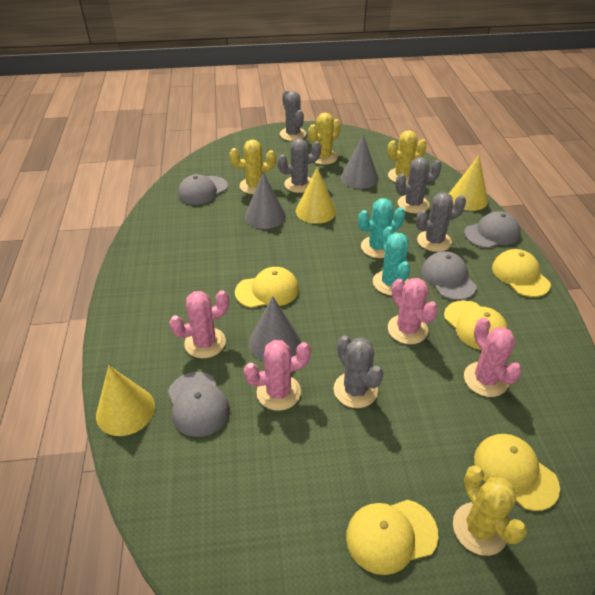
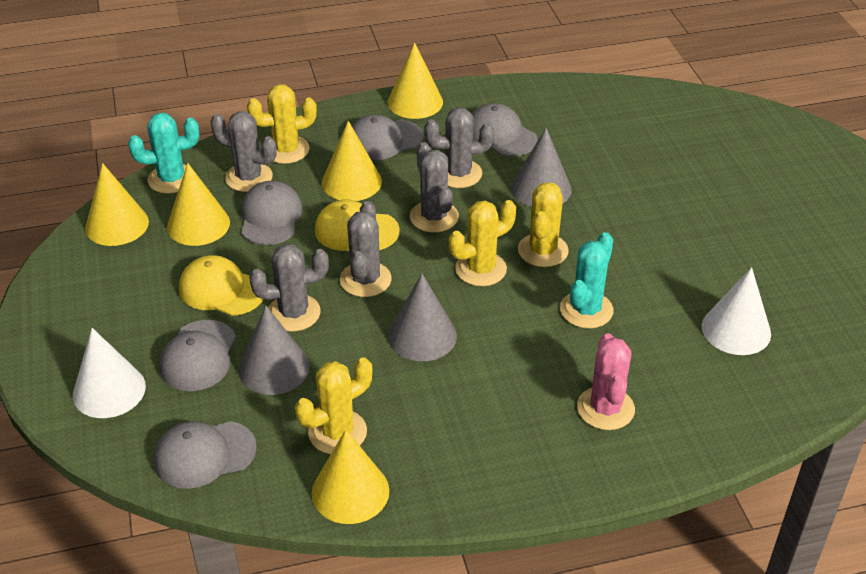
grey cap: 4 -> 5
pink cactus: 4 -> 1
white cone: 0 -> 2
yellow cap: 5 -> 2
yellow cone: 3 -> 5

